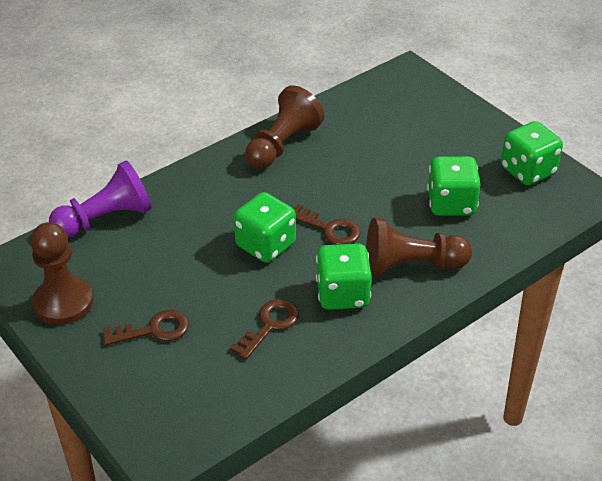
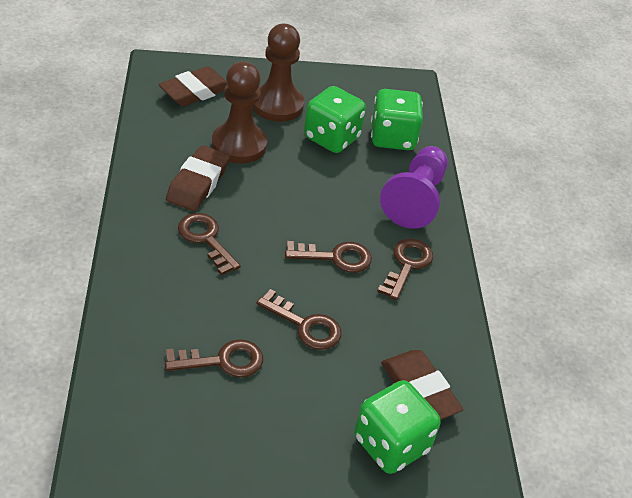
brown eraser: 0 -> 3
brown key: 3 -> 5
brown pawn: 3 -> 2
green dice: 4 -> 3

